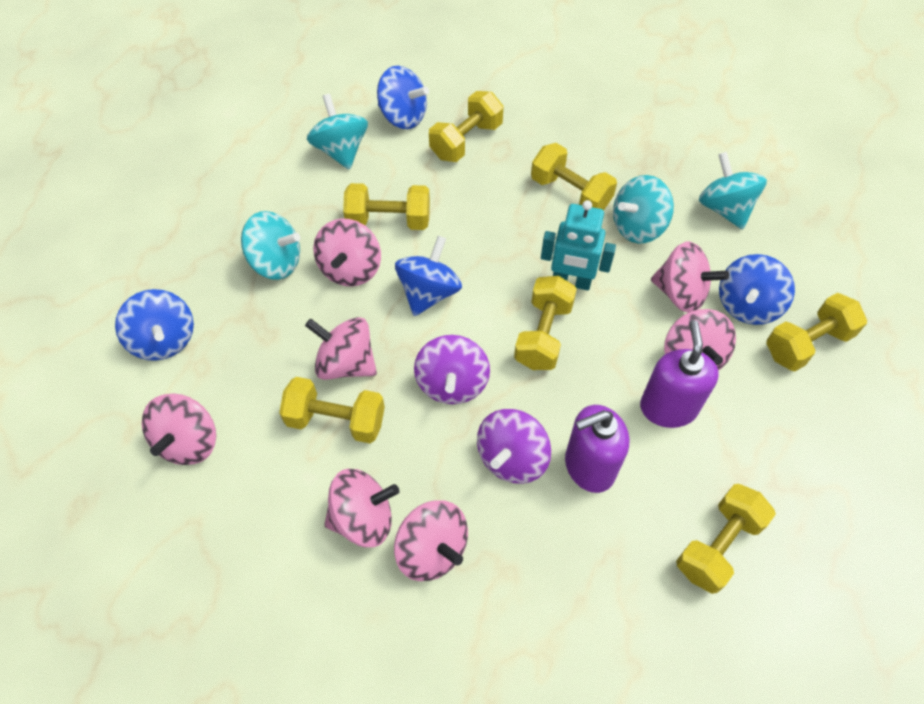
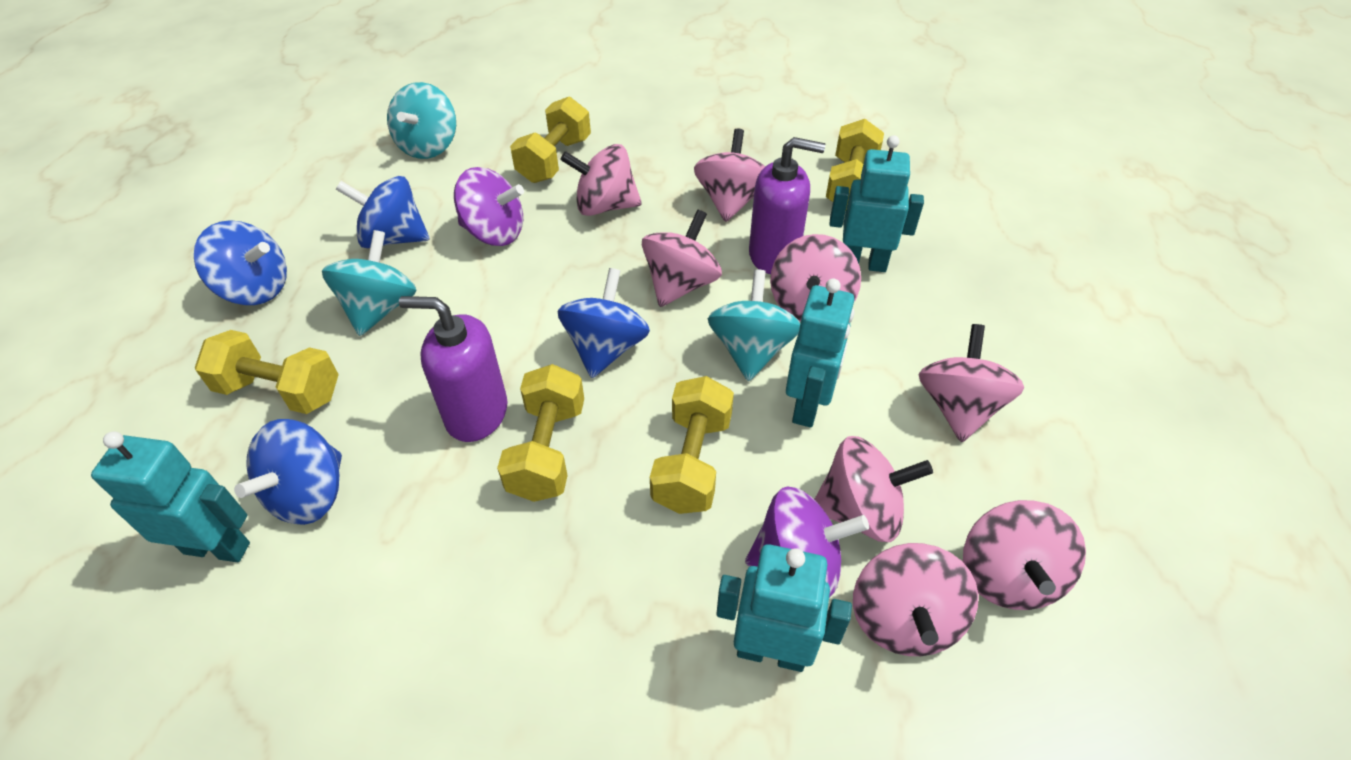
pink spinning top: 7 -> 8
turquoise robot: 1 -> 4
turquoise spinning top: 4 -> 3
yellow dumbbell: 7 -> 5

